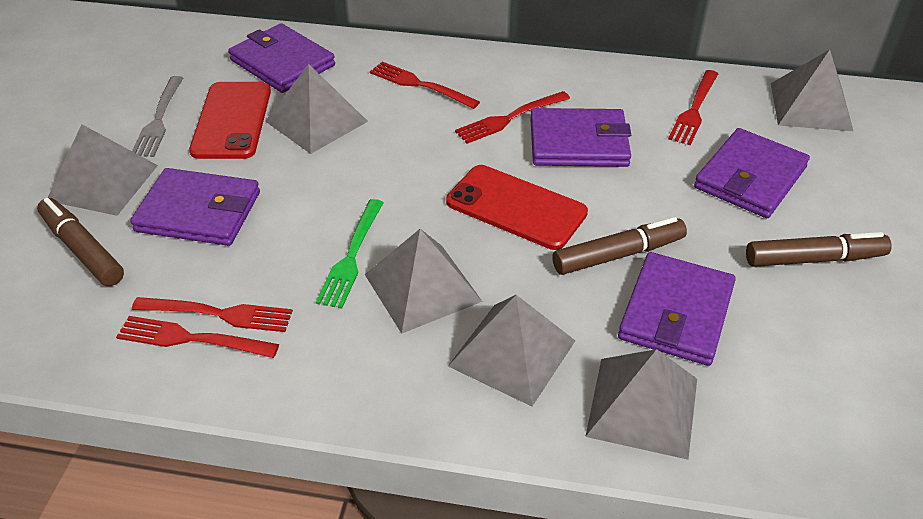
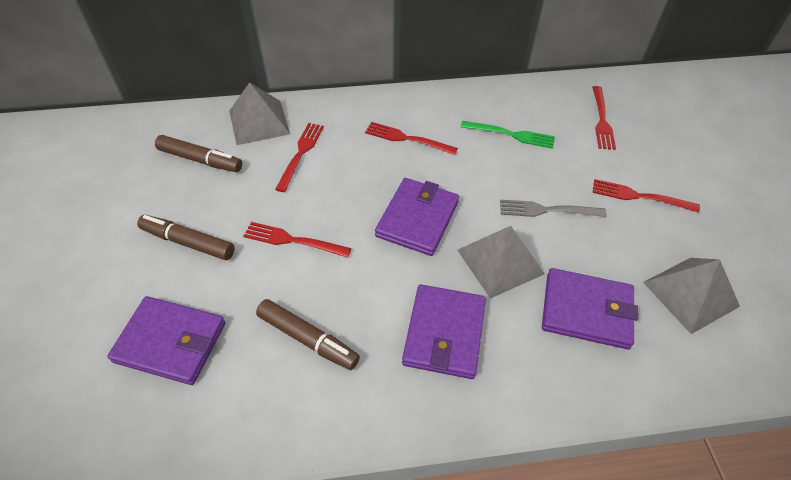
grey pyramid: 6 -> 3
purple wallet: 5 -> 4
red phone: 2 -> 0

